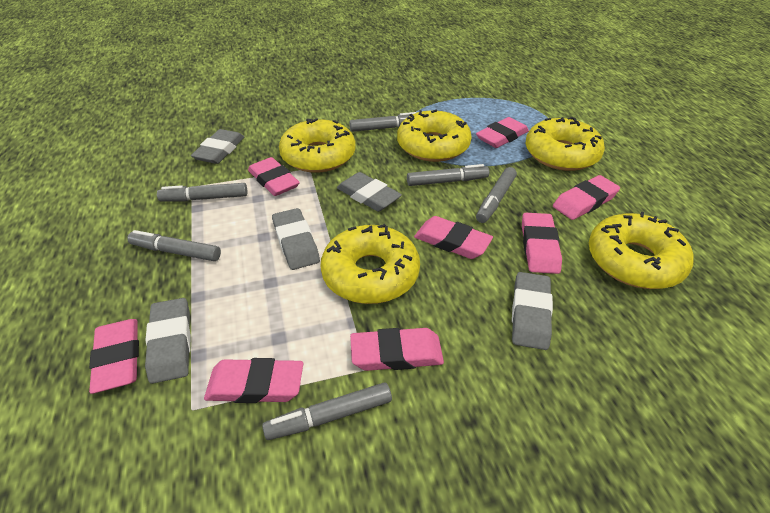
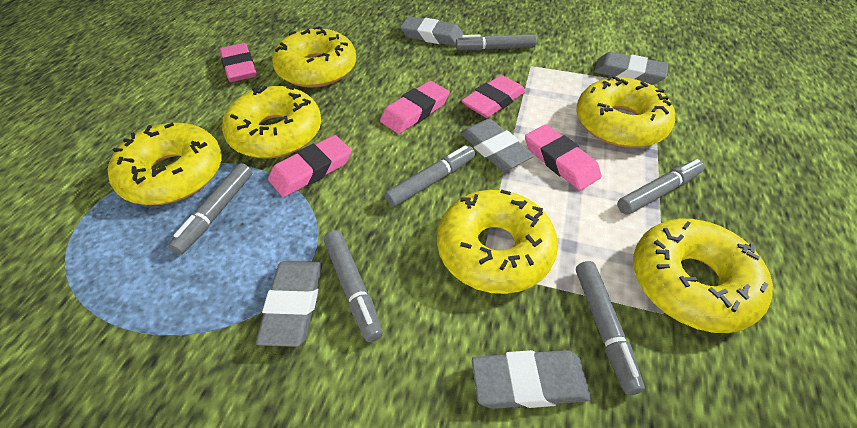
pink eraser: 8 -> 5
yellow donut: 5 -> 6

